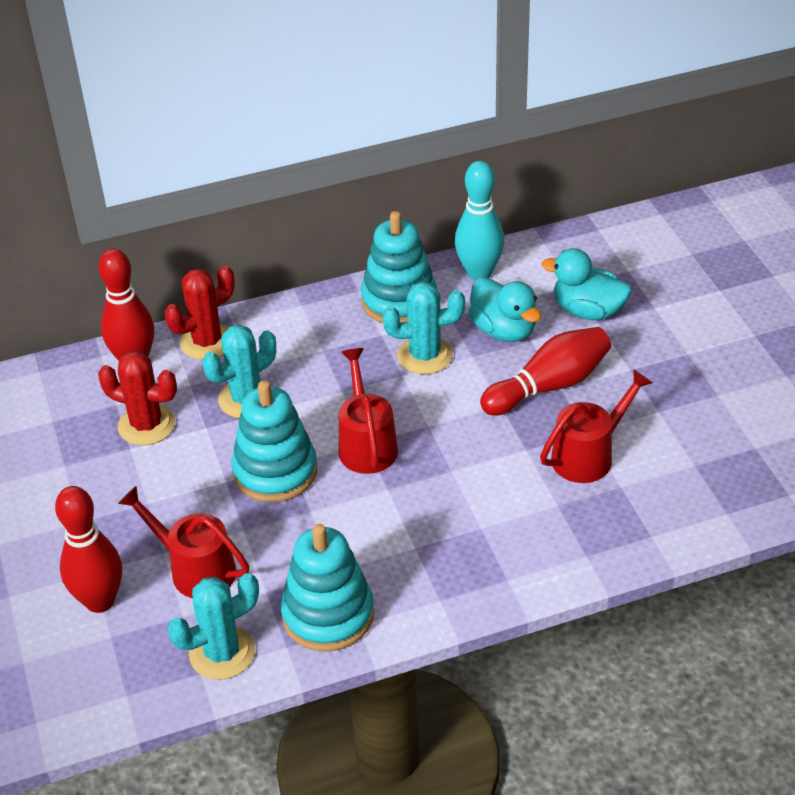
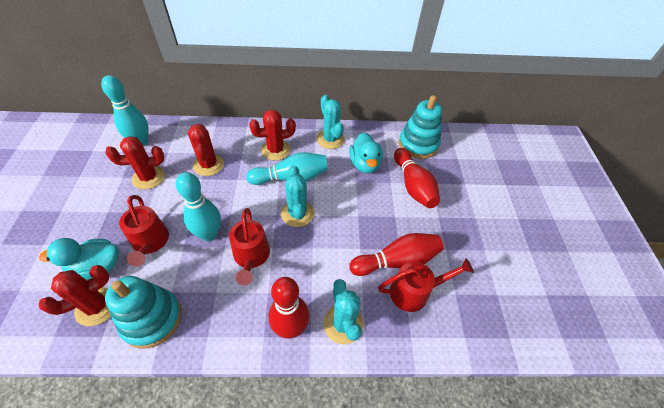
red cactus: 2 -> 4
turquoise bowling pin: 1 -> 3
turquoise stacking toy: 3 -> 2

